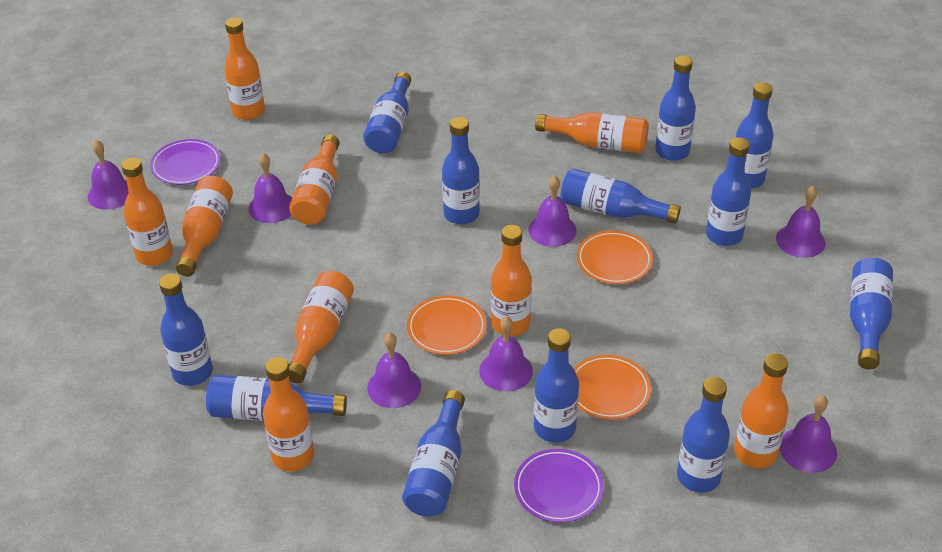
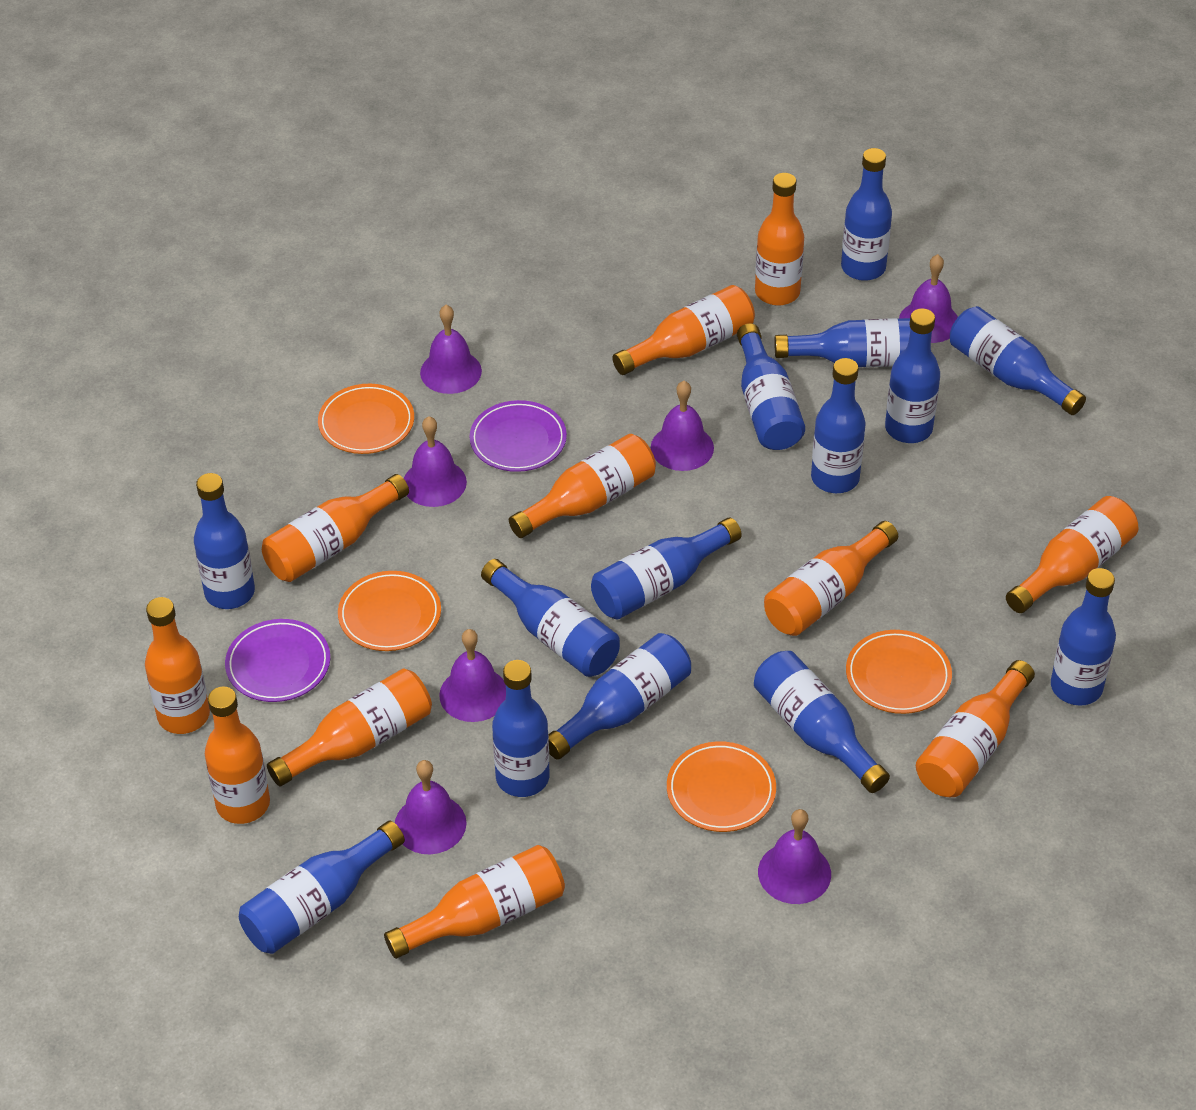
blue bottle: 12 -> 14
orange bottle: 9 -> 11
orange plate: 3 -> 4

